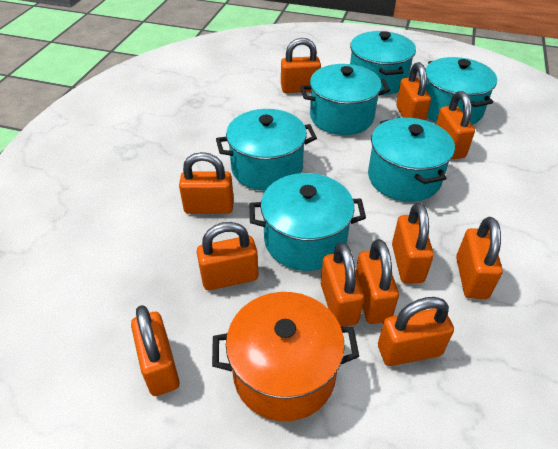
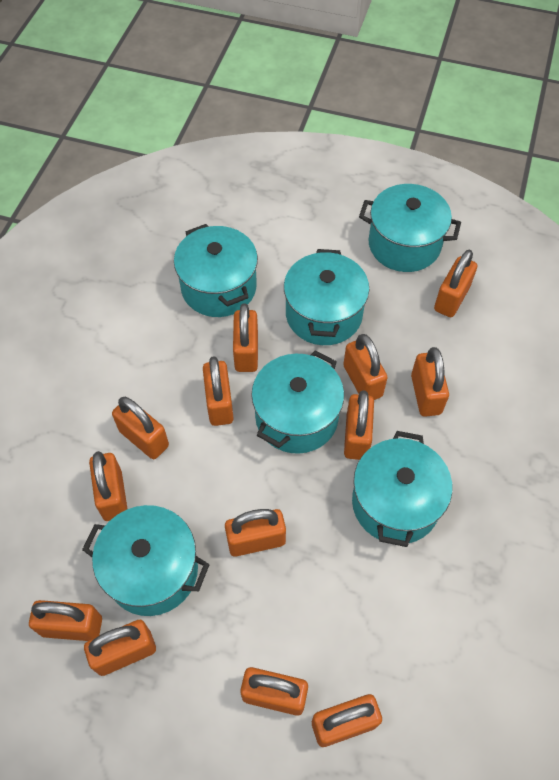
orange padlock: 11 -> 13
orange pot: 1 -> 0

